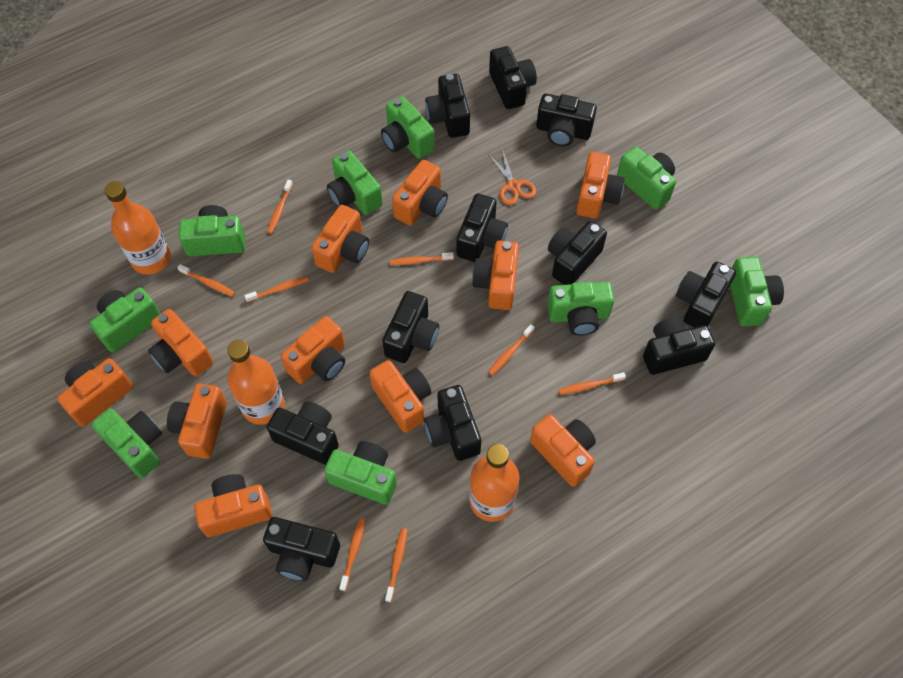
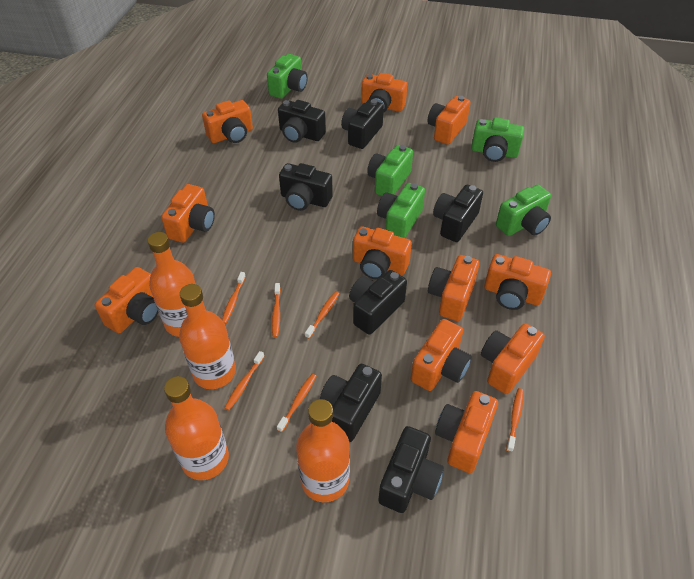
black camera: 11 -> 7
green camera: 9 -> 5
orange bottle: 3 -> 4
orange scissors: 1 -> 0
orange toothbrush: 8 -> 6

